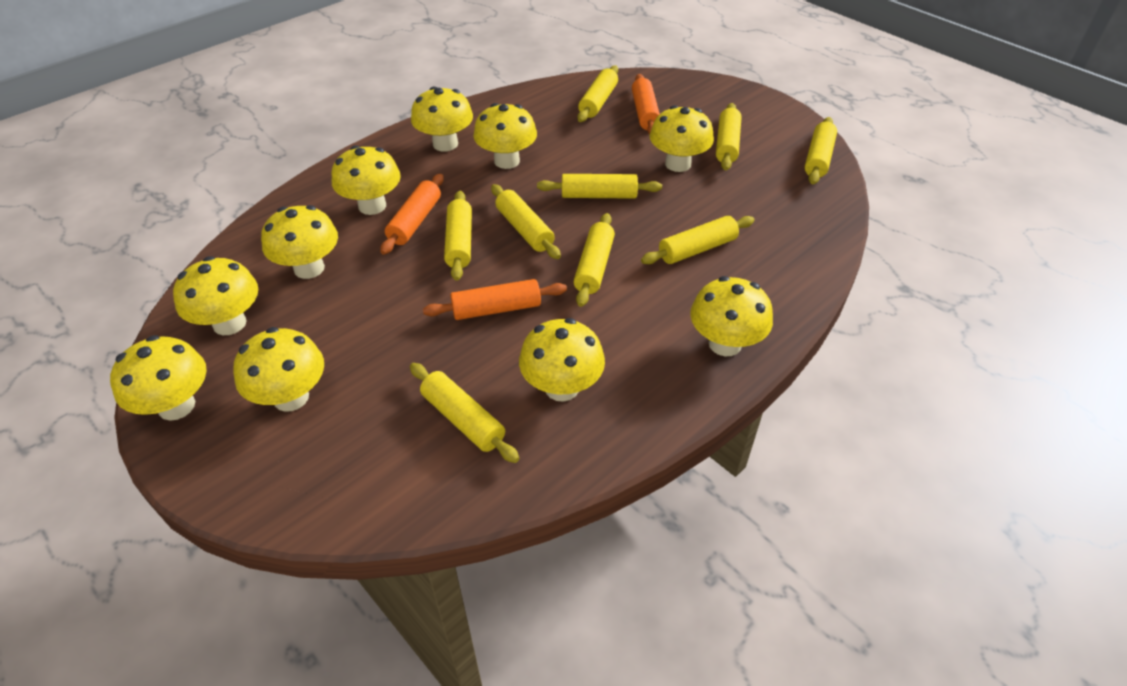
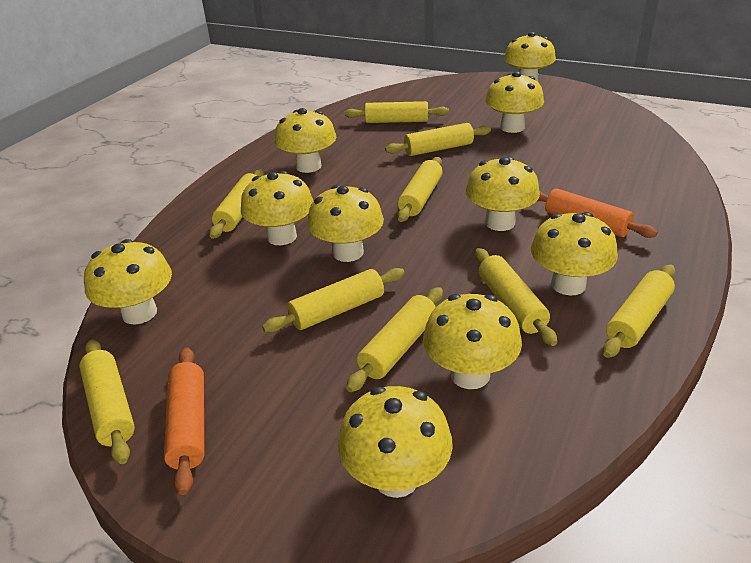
orange rolling pin: 3 -> 2

